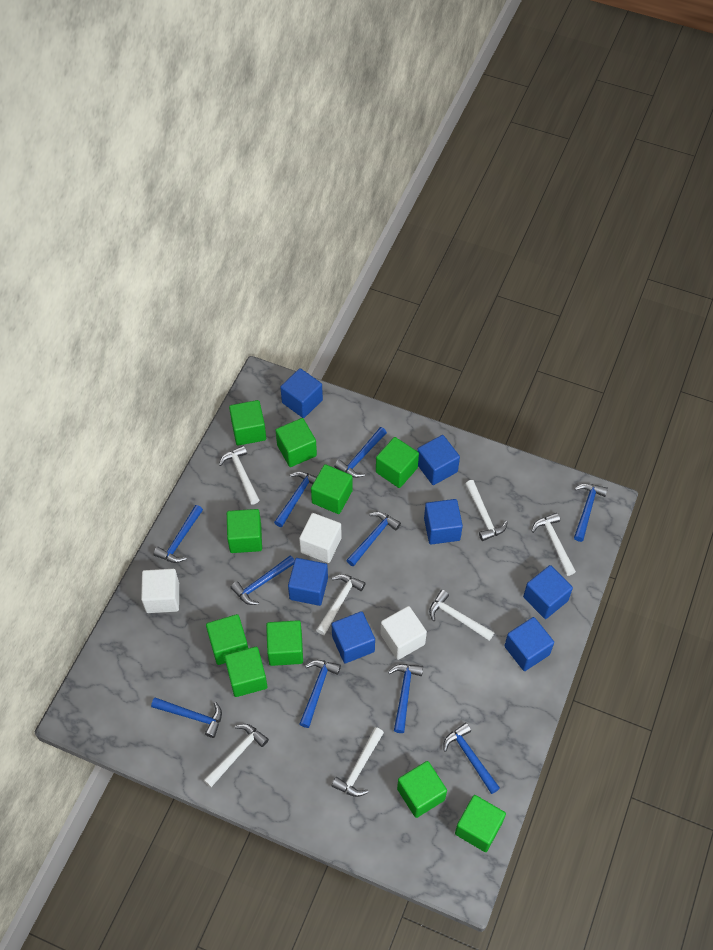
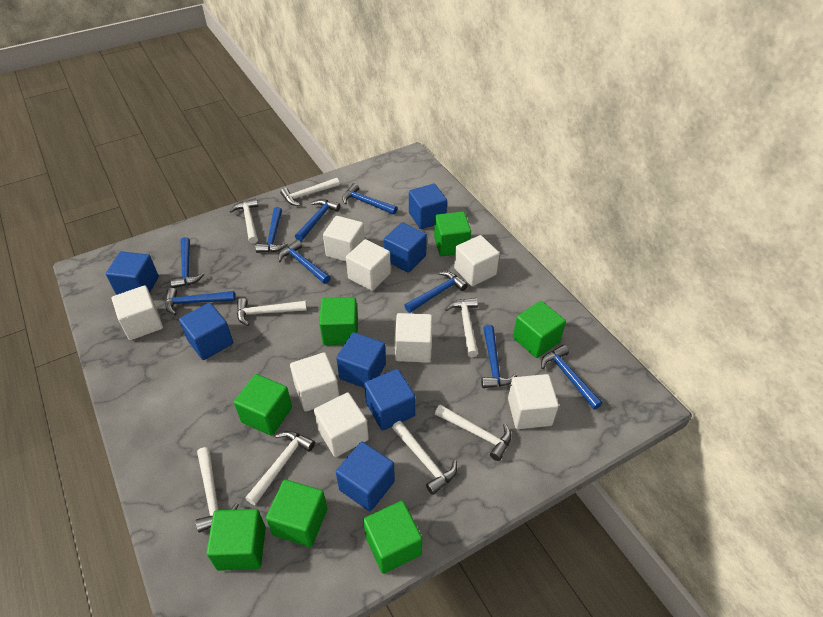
blue hammer: 10 -> 9
green cube: 10 -> 7
white cube: 3 -> 8
white hammer: 7 -> 8

